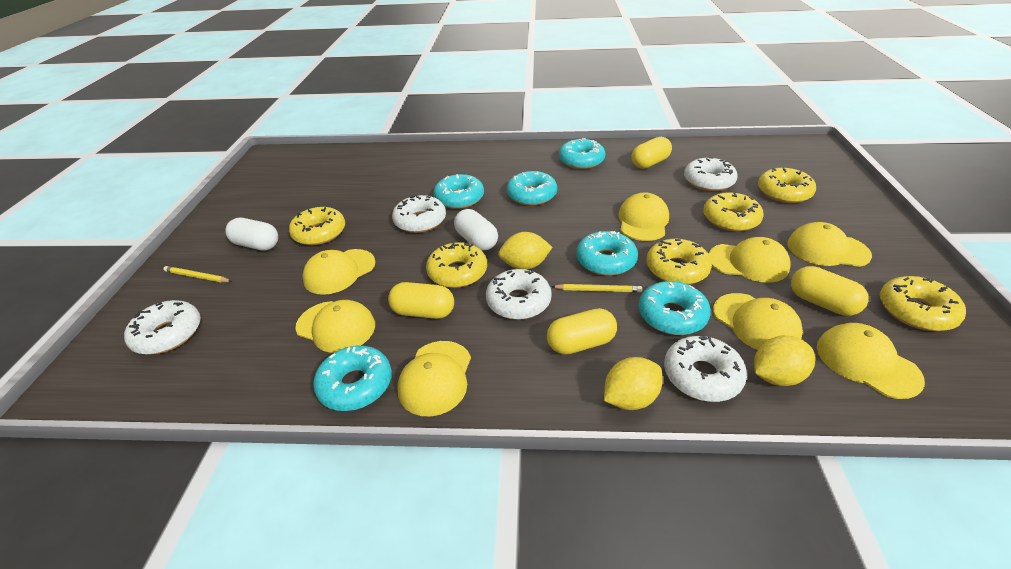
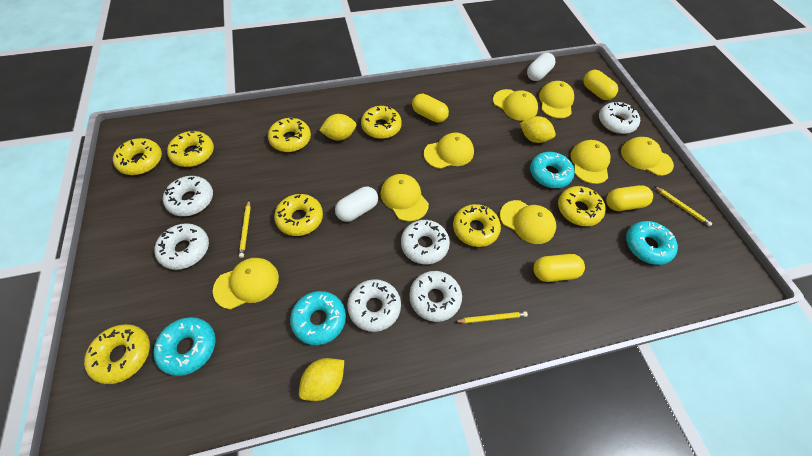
turquoise donut: 6 -> 4
white donut: 5 -> 6
yellow donut: 6 -> 8
yellow pencil: 2 -> 3

